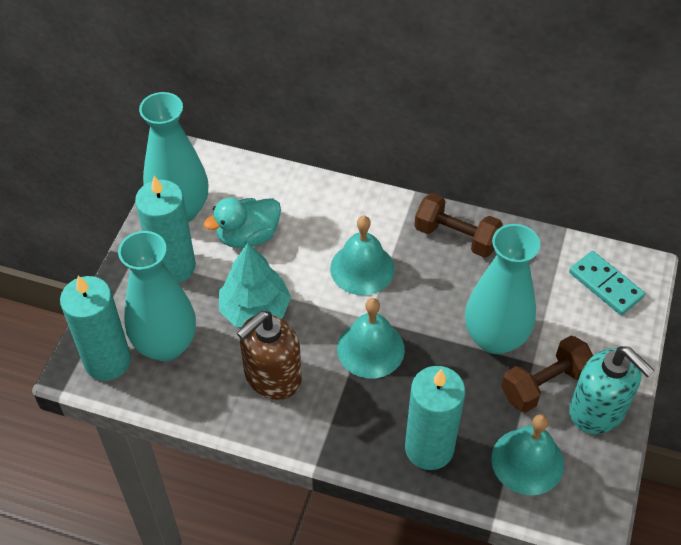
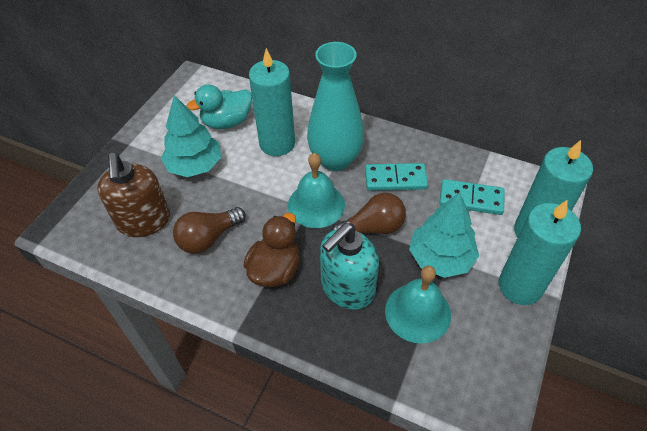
brown duck: 0 -> 1
brown dumbbell: 2 -> 0
brown light bulb: 0 -> 2
turquoise bell: 3 -> 2
turquoise domino: 1 -> 2
turquoise tree: 1 -> 2
turquoise vase: 3 -> 1

